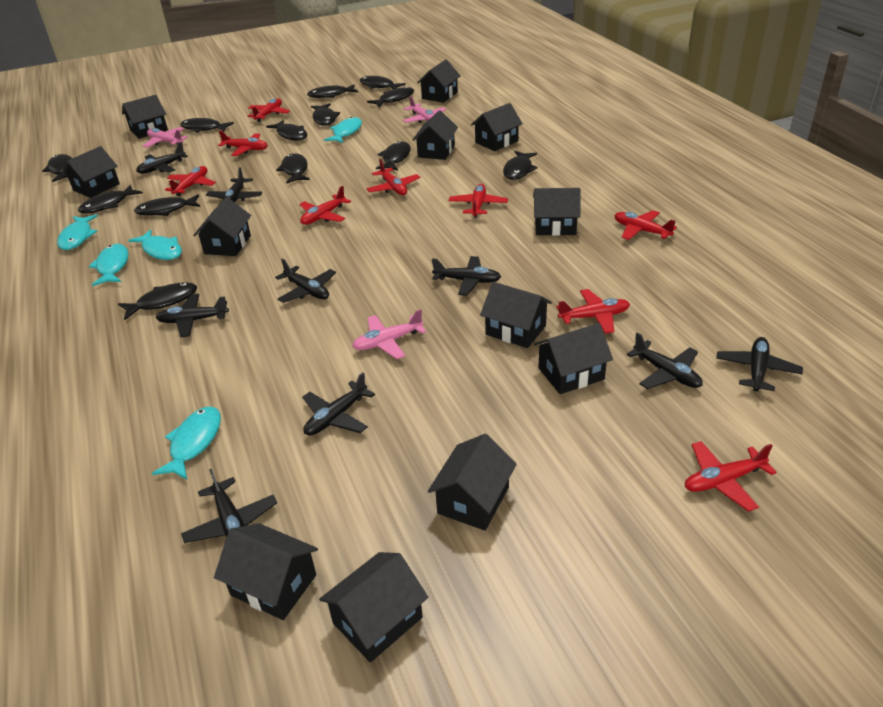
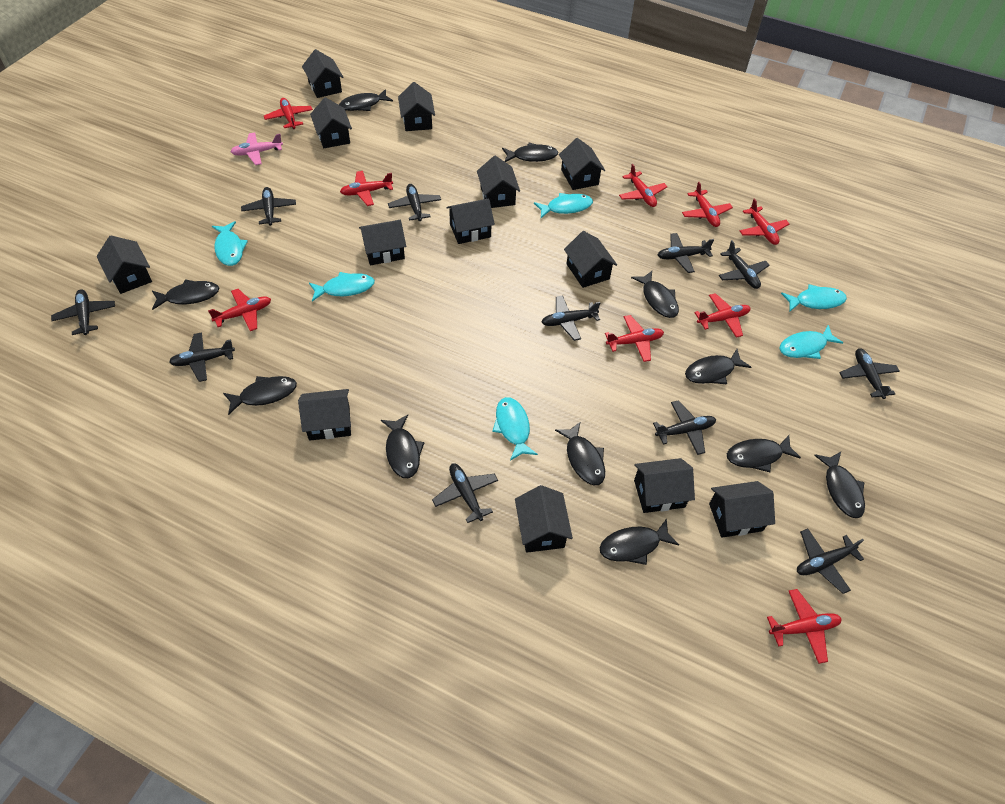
black fish: 13 -> 11
black house: 12 -> 13
black plane: 9 -> 11
pink plane: 3 -> 1
turquoise fish: 5 -> 6

